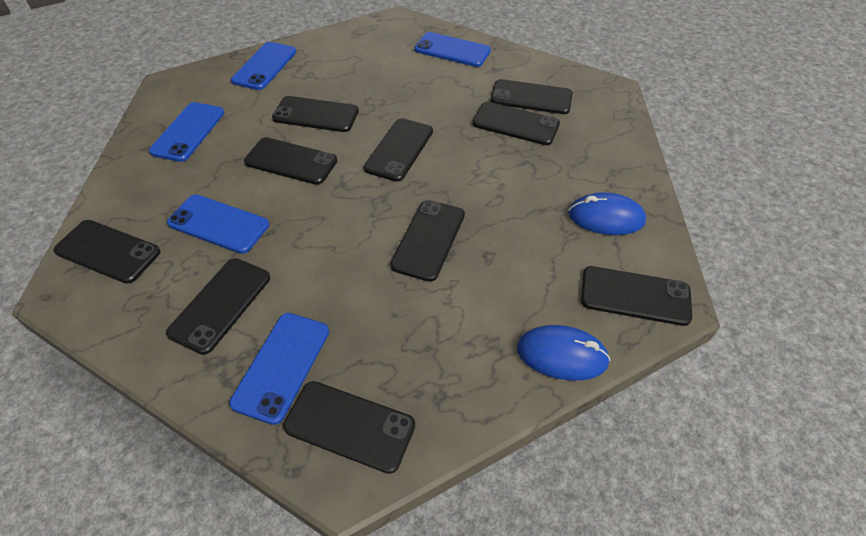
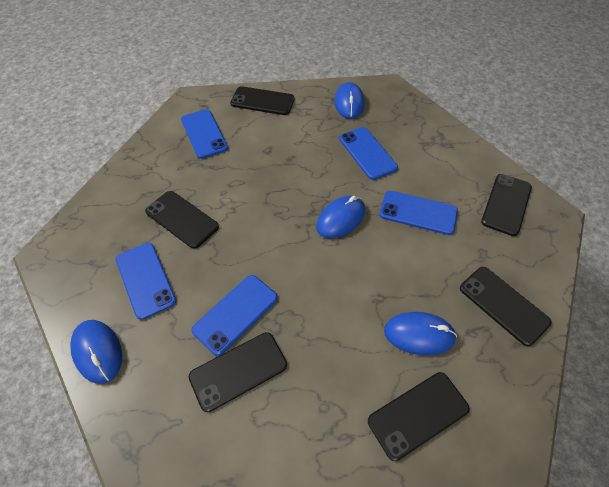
black phone: 10 -> 6
blue mouse: 2 -> 4

